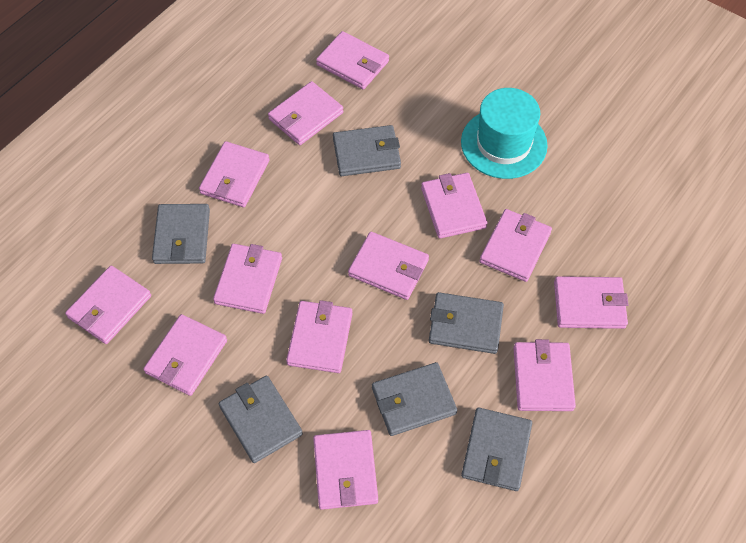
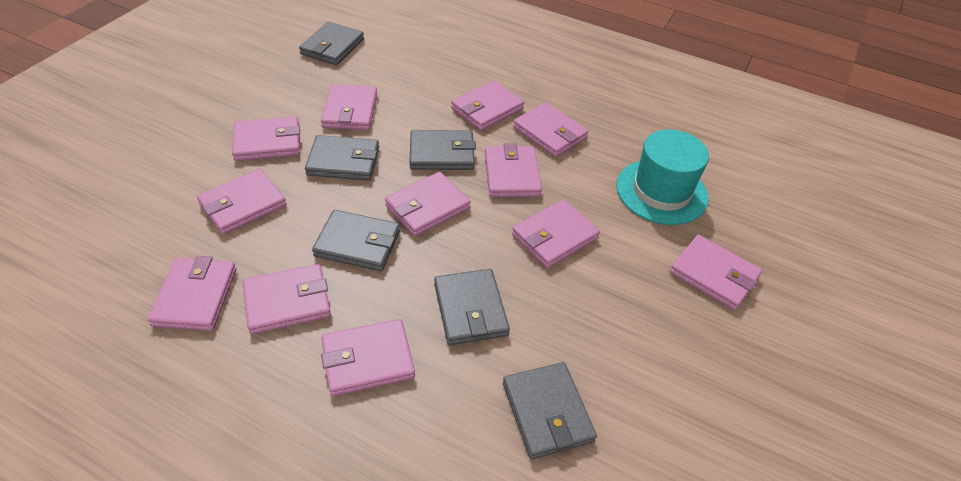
pink wallet: 13 -> 12

